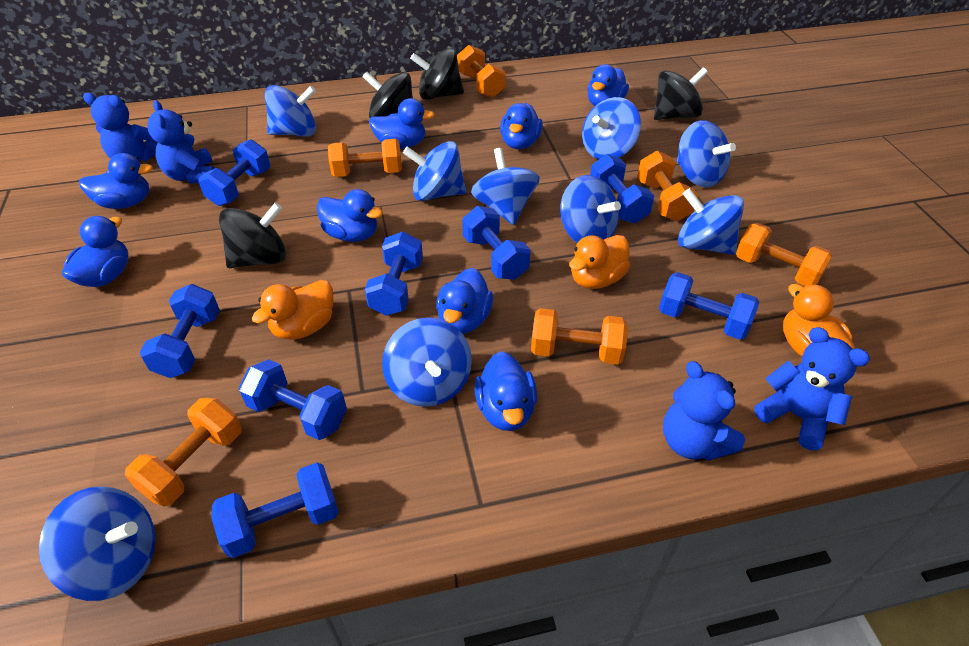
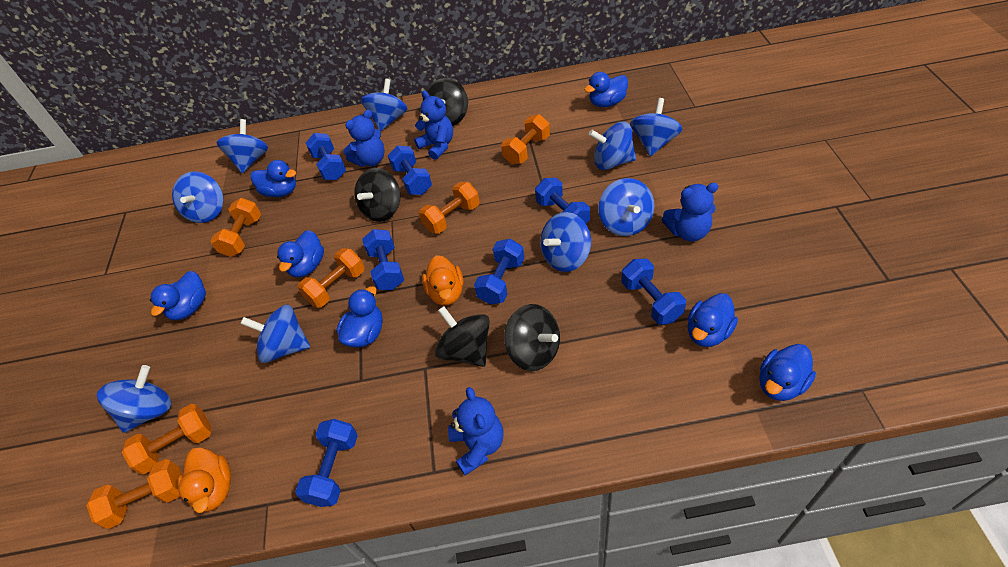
blue duck: 8 -> 7
blue dumbbell: 8 -> 7
orange duck: 3 -> 2

